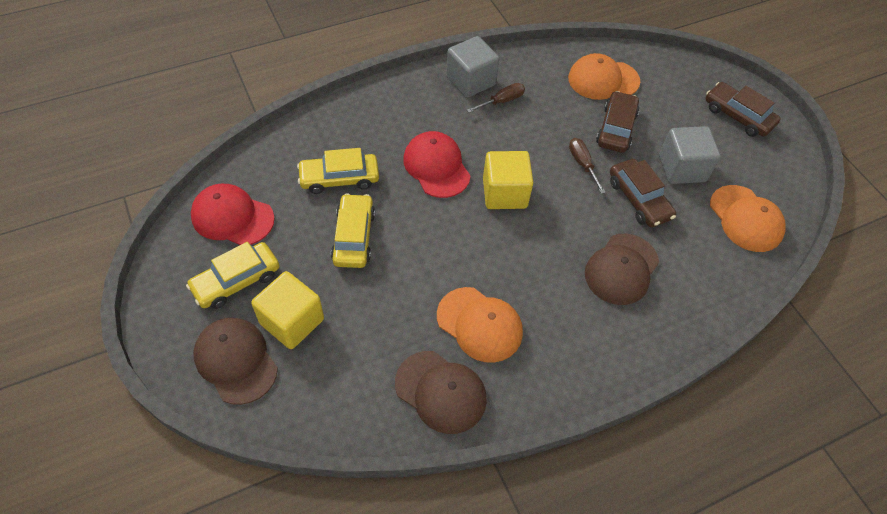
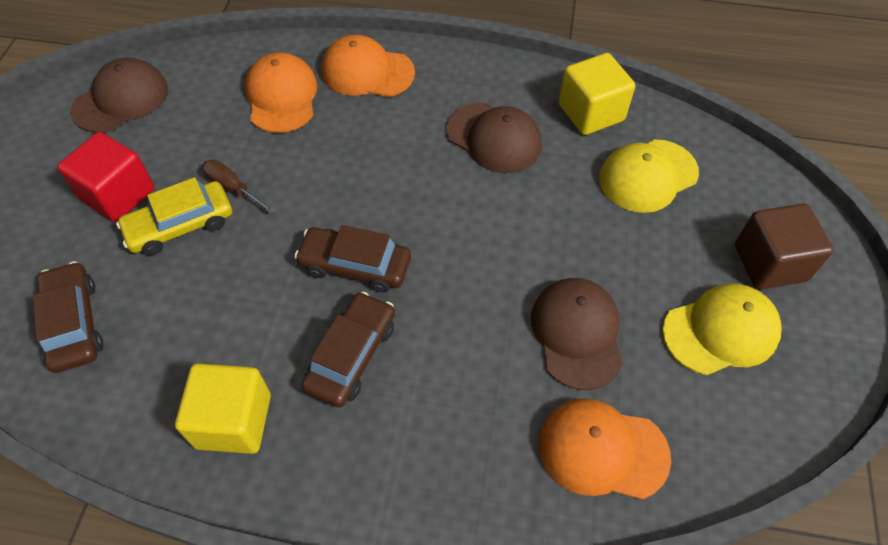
brown cube: 0 -> 1
brown screwdriver: 2 -> 1
grey cube: 2 -> 0
red cap: 2 -> 0
red cube: 0 -> 1
yellow cap: 0 -> 2
yellow car: 3 -> 1

